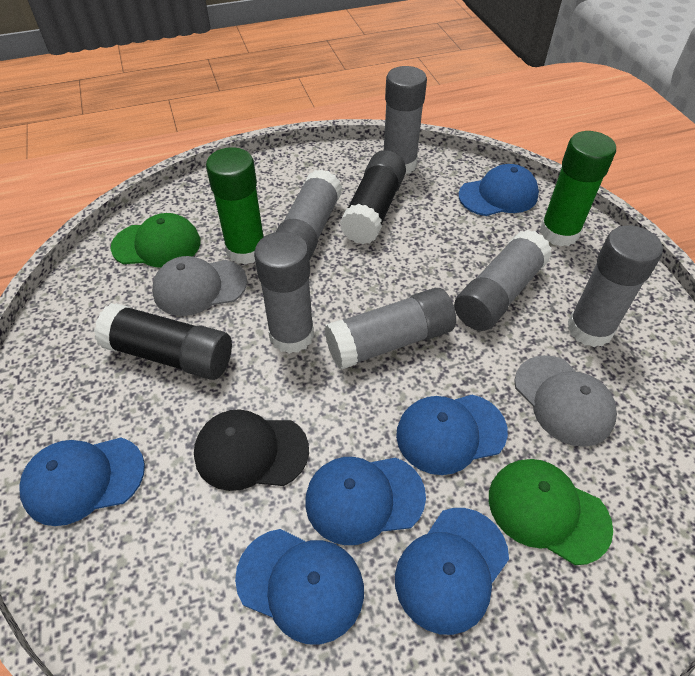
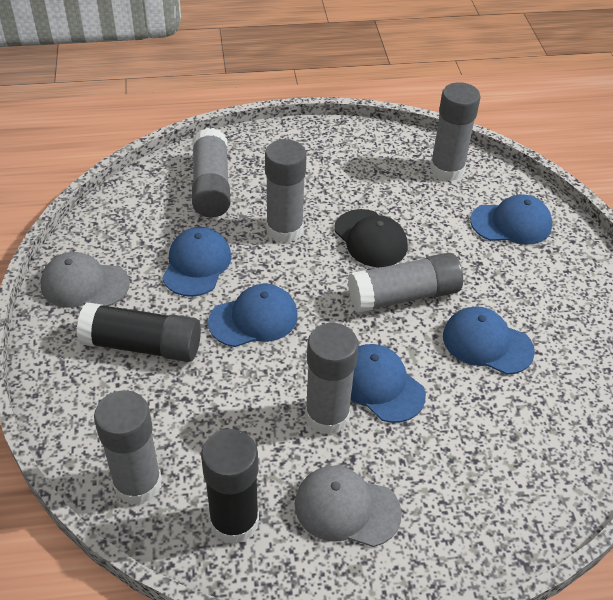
blue cap: 6 -> 5
green cap: 2 -> 0
green glue stick: 2 -> 0

